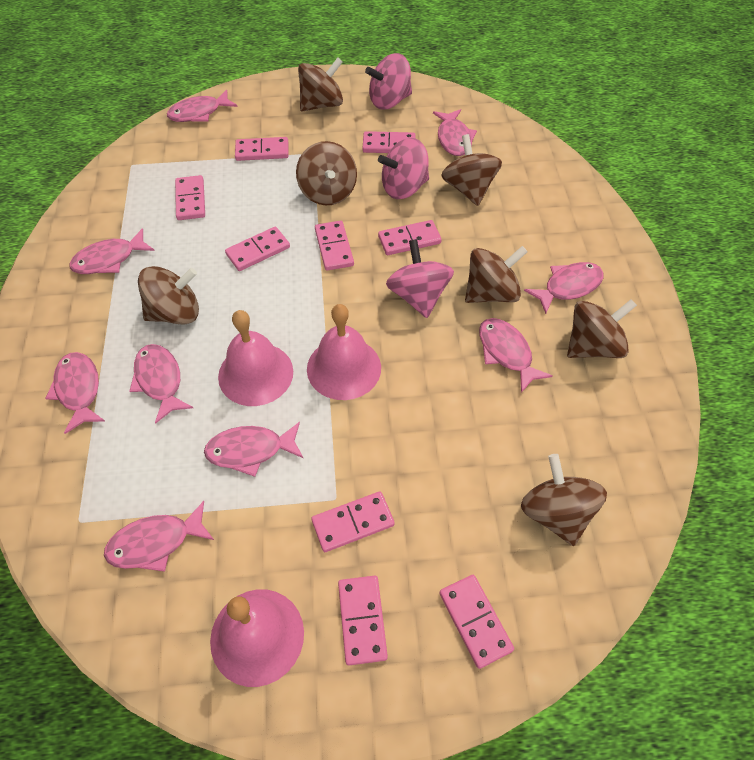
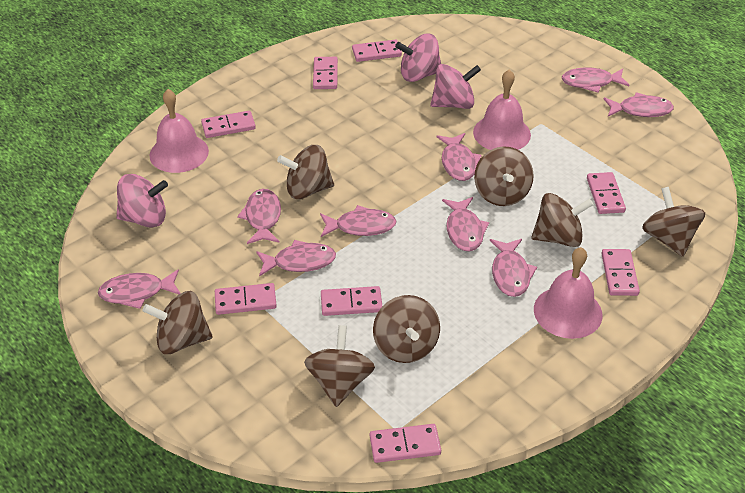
pink domino: 9 -> 8

